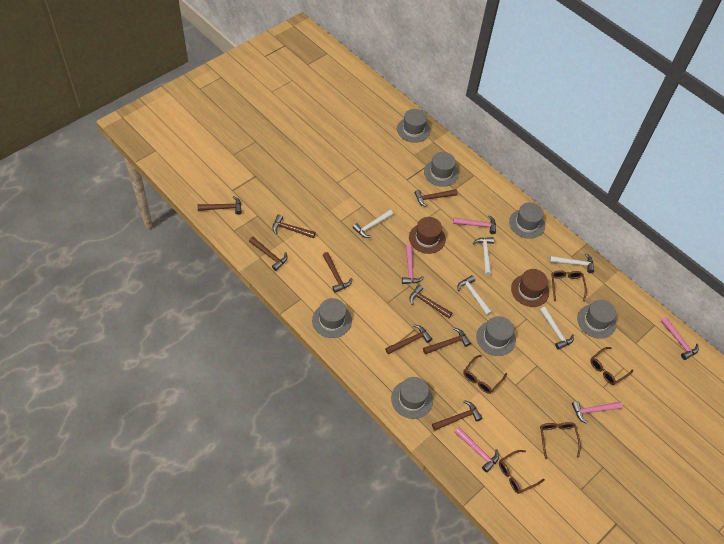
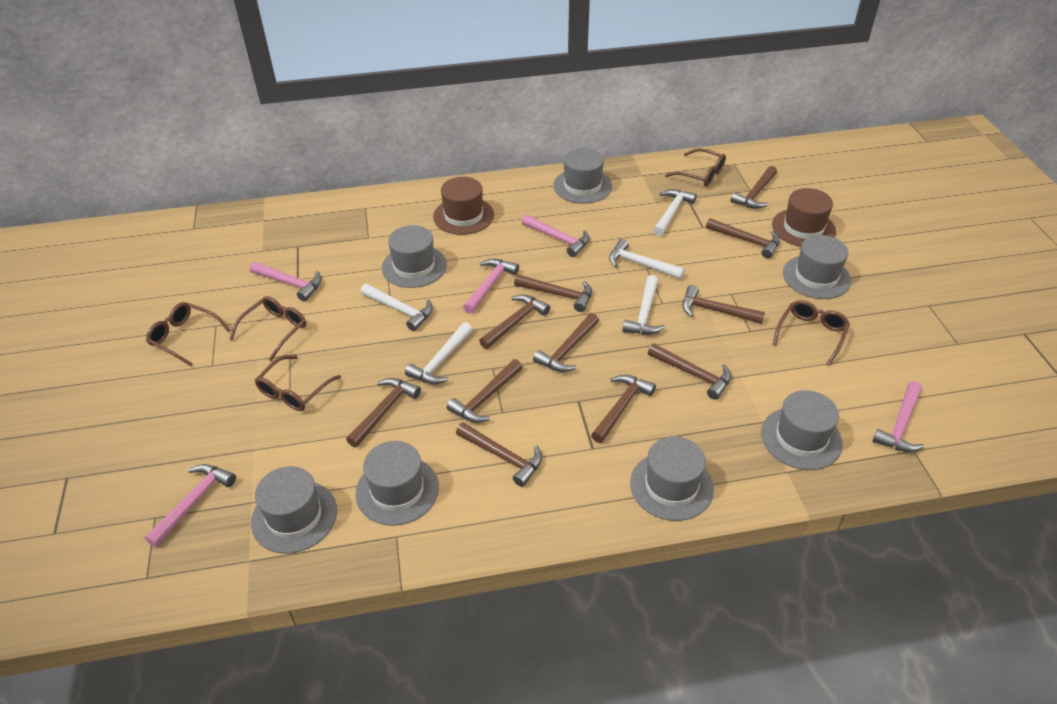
brown hammer: 9 -> 11

